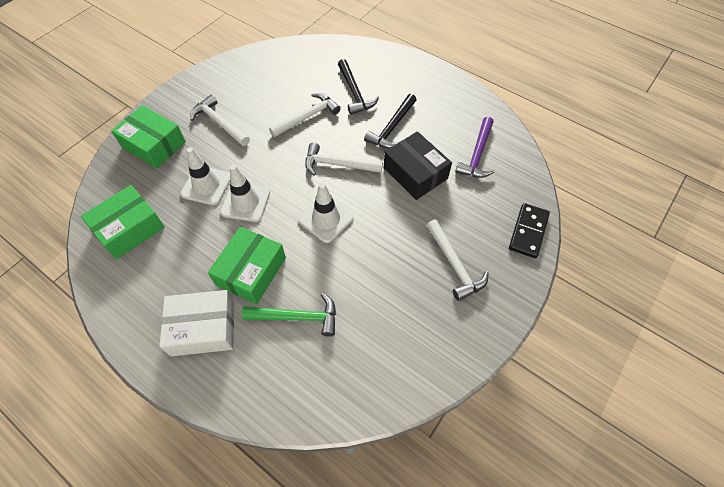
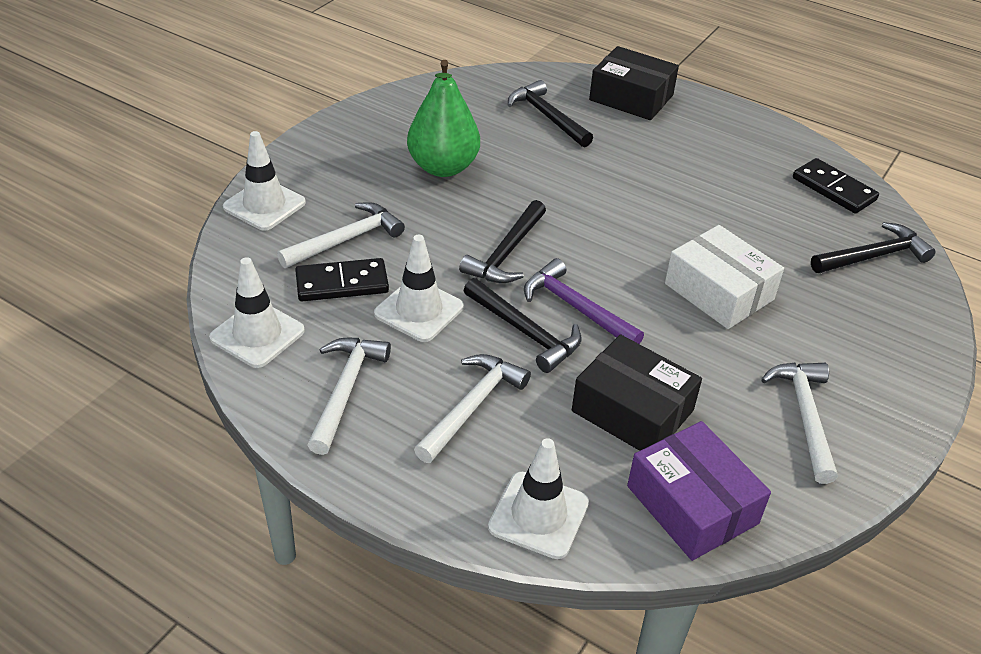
black box: 1 -> 2
black domino: 1 -> 2
black hammer: 2 -> 4
green box: 3 -> 0
green hammer: 1 -> 0
green pear: 0 -> 1
purple box: 0 -> 1
white traffic cone: 3 -> 4

